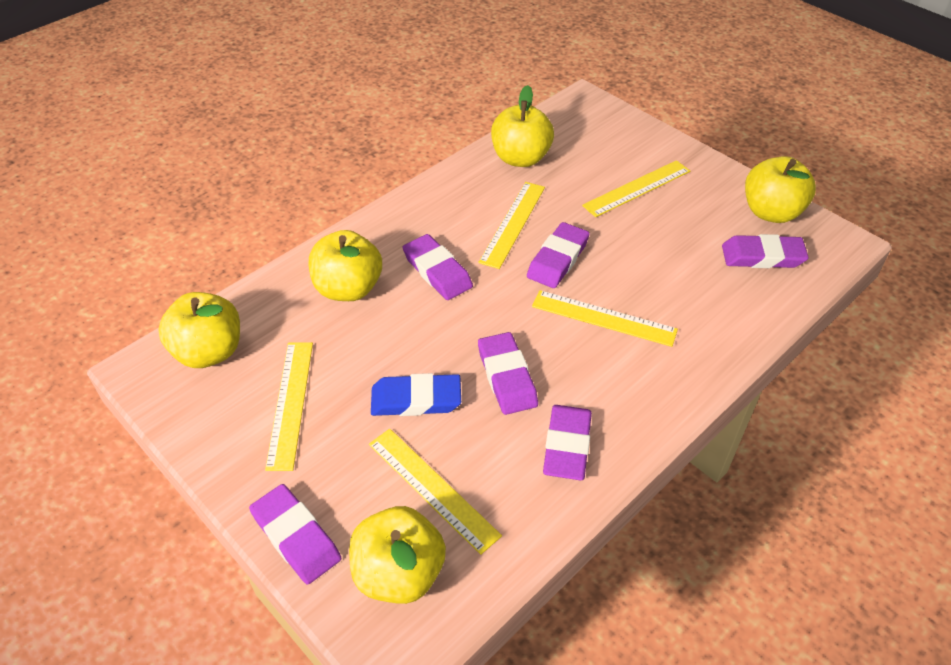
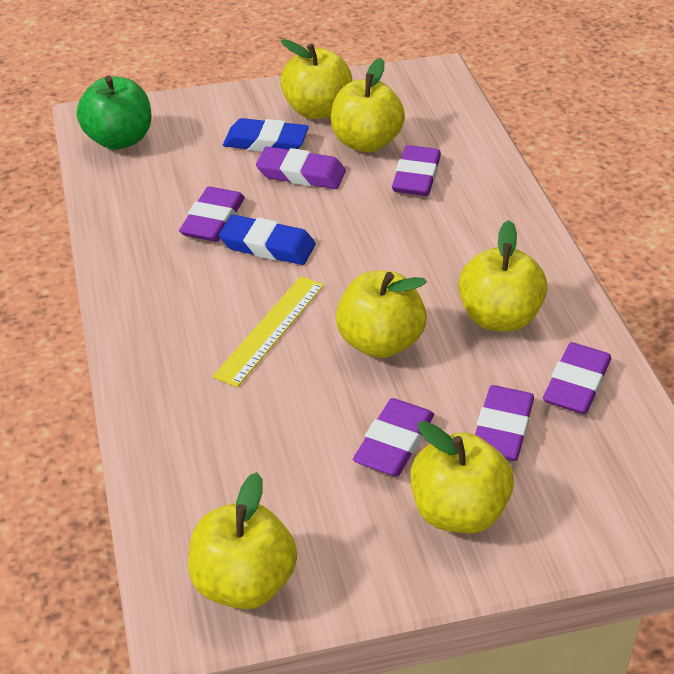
blue eraser: 1 -> 2
green apple: 0 -> 1
yellow apple: 5 -> 6
yellow ruler: 5 -> 1

